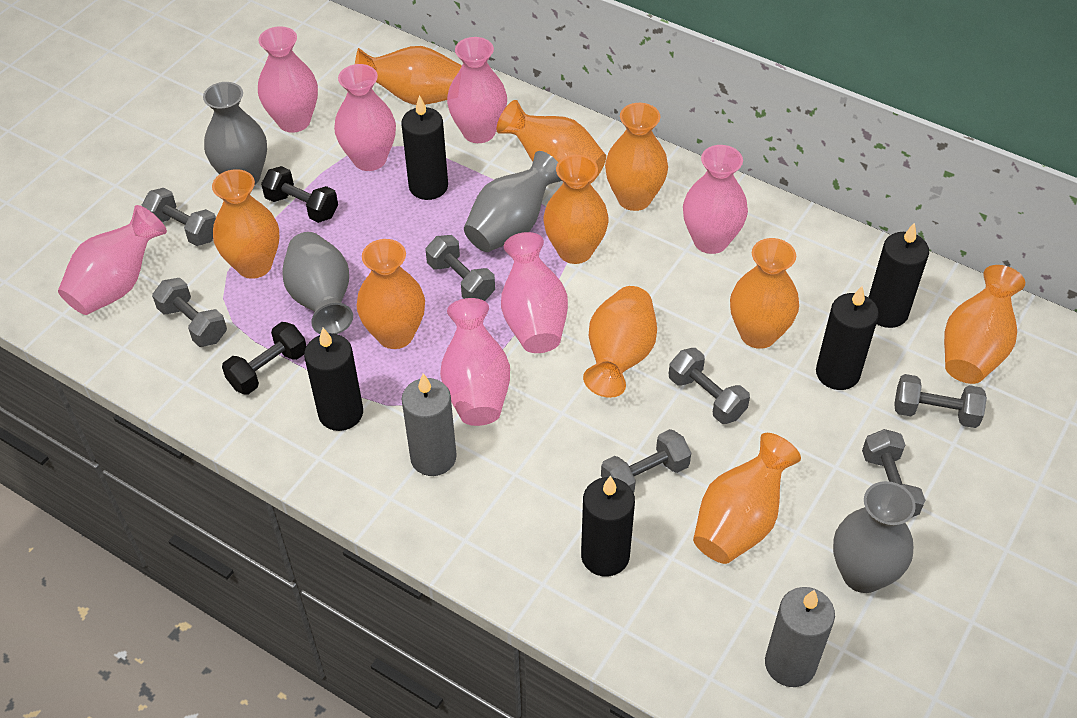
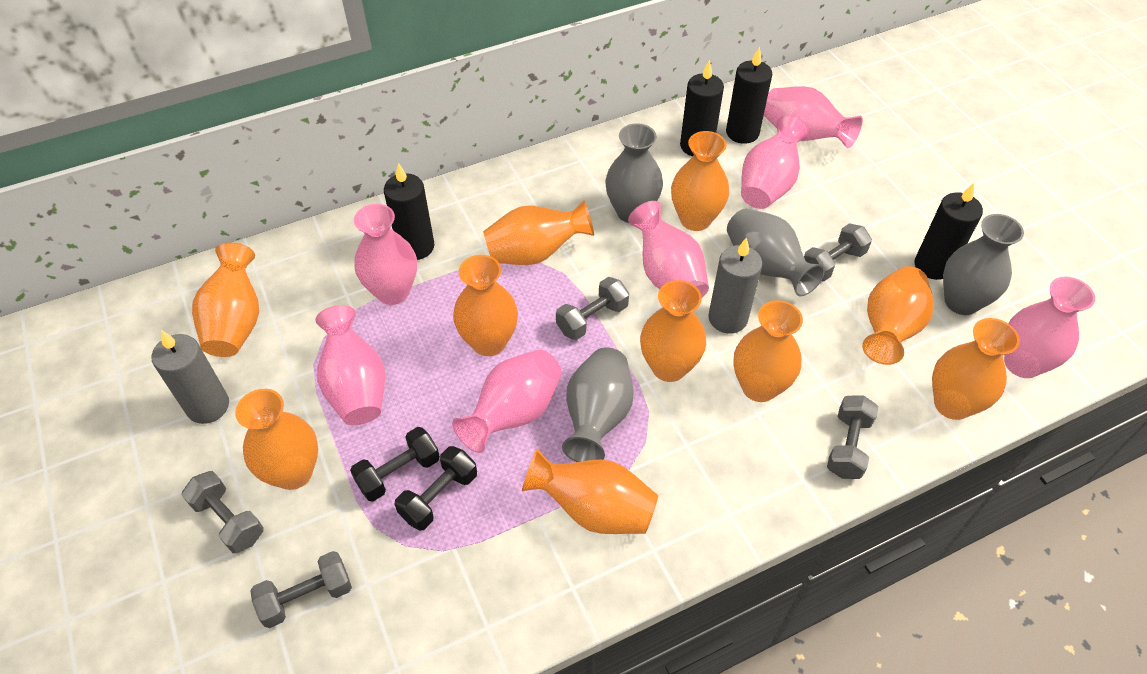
black candle: 5 -> 4
grey dumbbell: 7 -> 5

